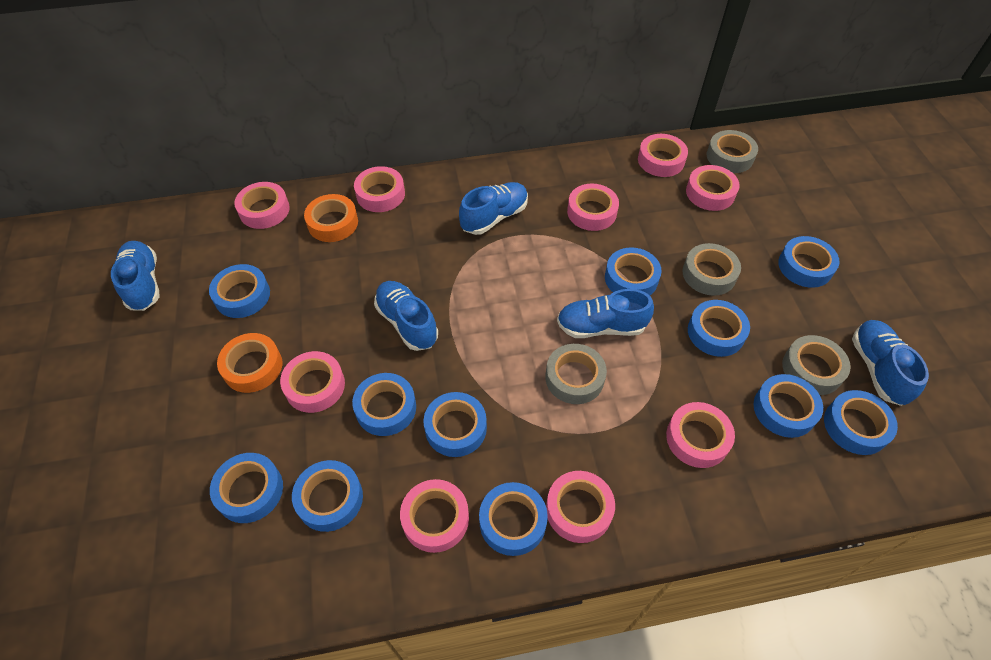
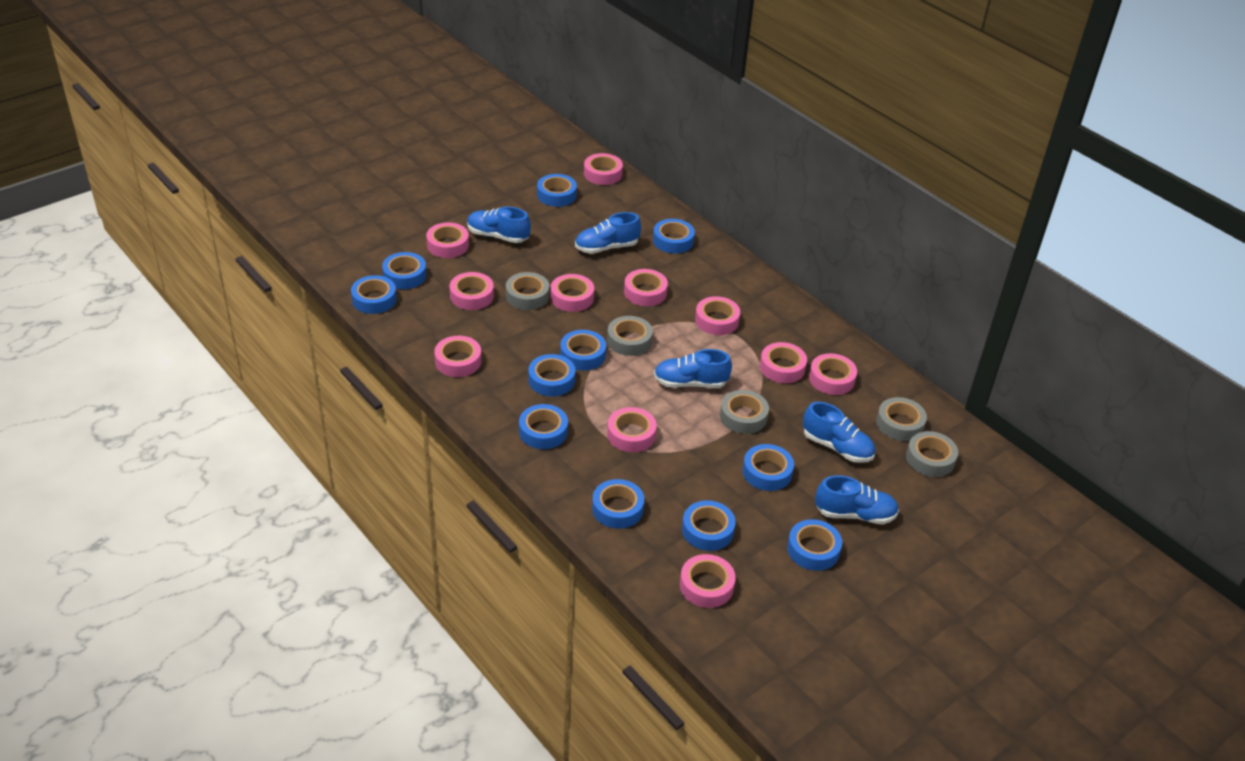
grey tape: 4 -> 5
orange tape: 2 -> 0
pink tape: 9 -> 11

